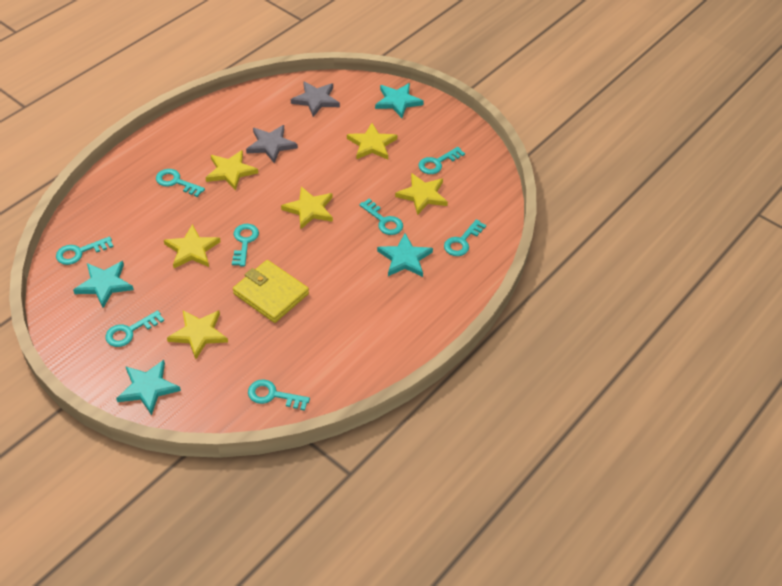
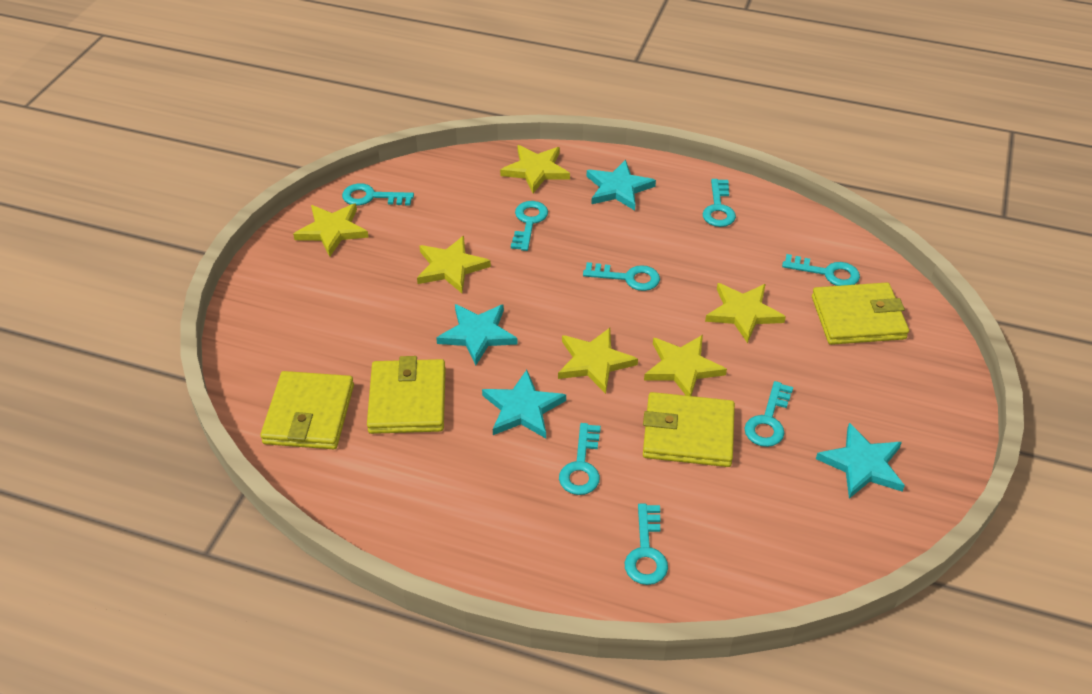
grey star: 2 -> 0
yellow wallet: 1 -> 4

